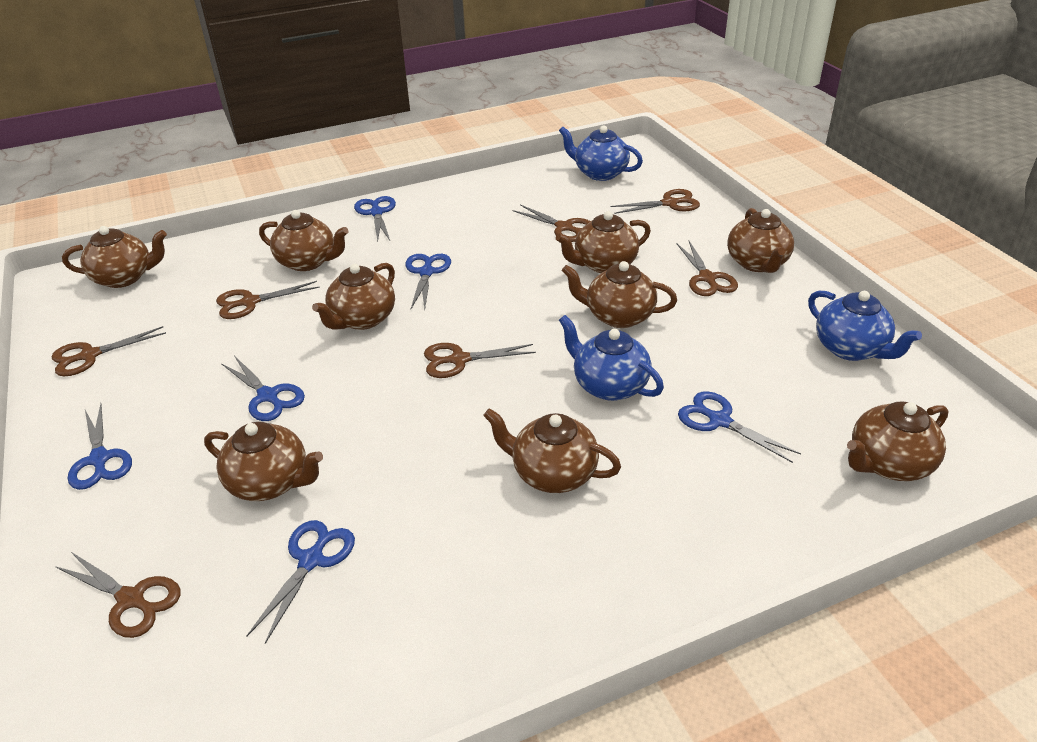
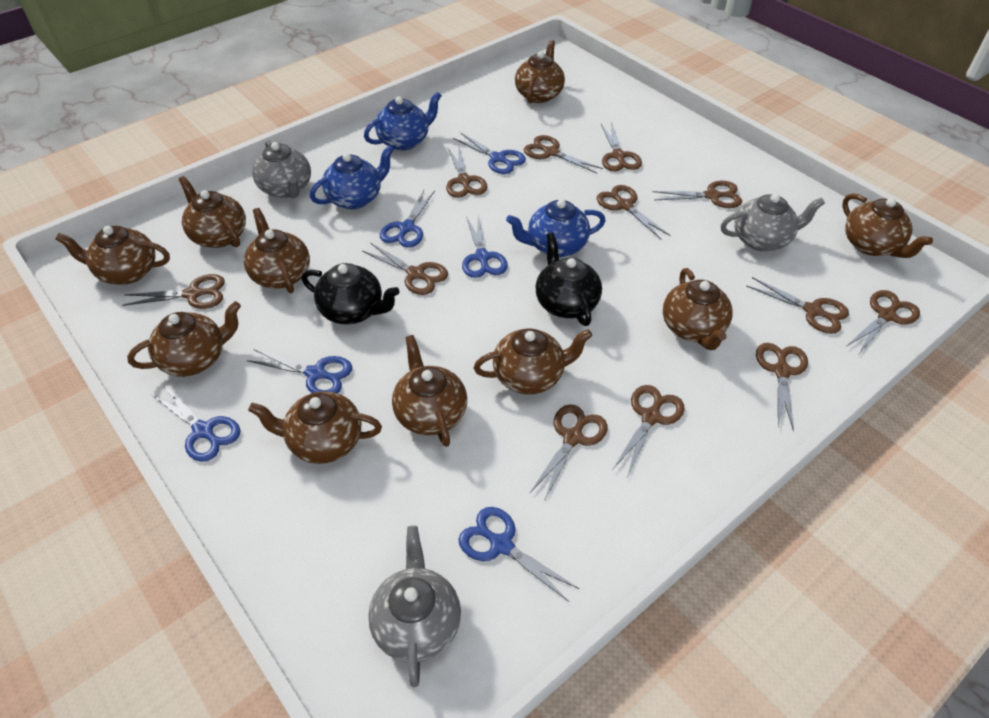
black teapot: 0 -> 2
brown scissors: 7 -> 12
brown teapot: 9 -> 10
grey teapot: 0 -> 3

